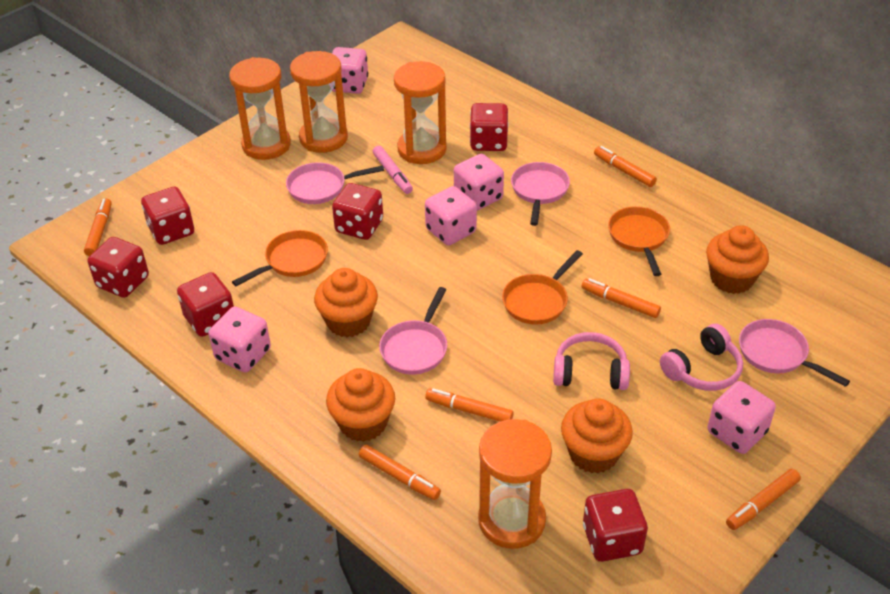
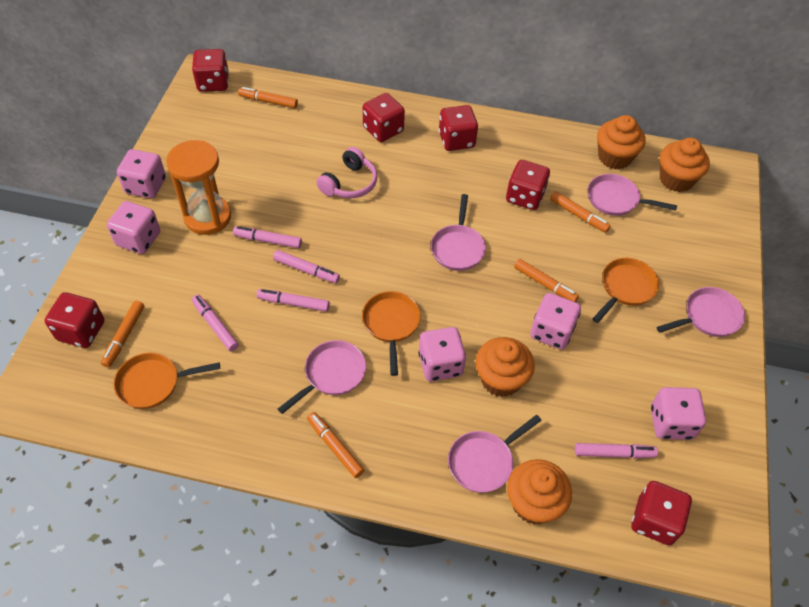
orange hourglass: 4 -> 1
orange marker: 6 -> 5
pink headphones: 2 -> 1
pink marker: 1 -> 5
pink pan: 4 -> 5

